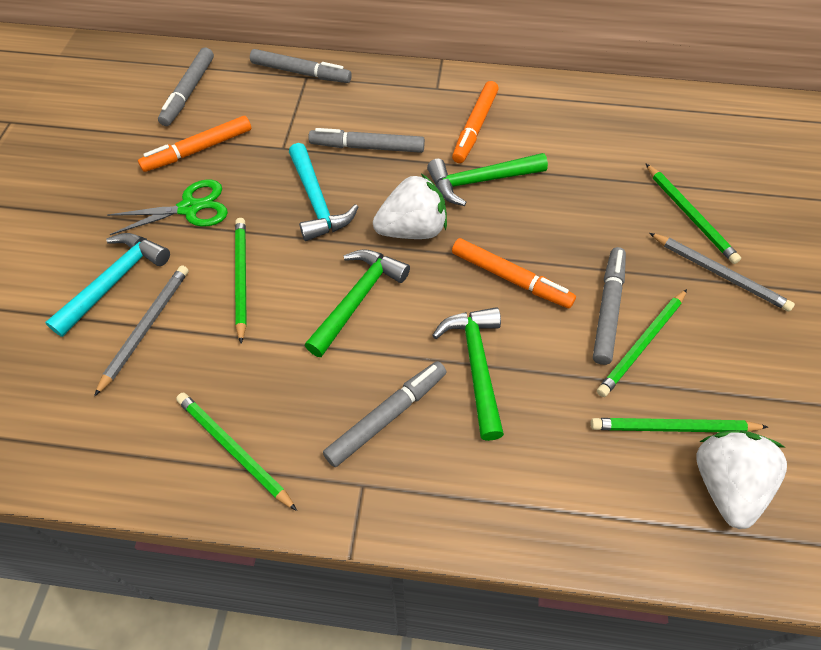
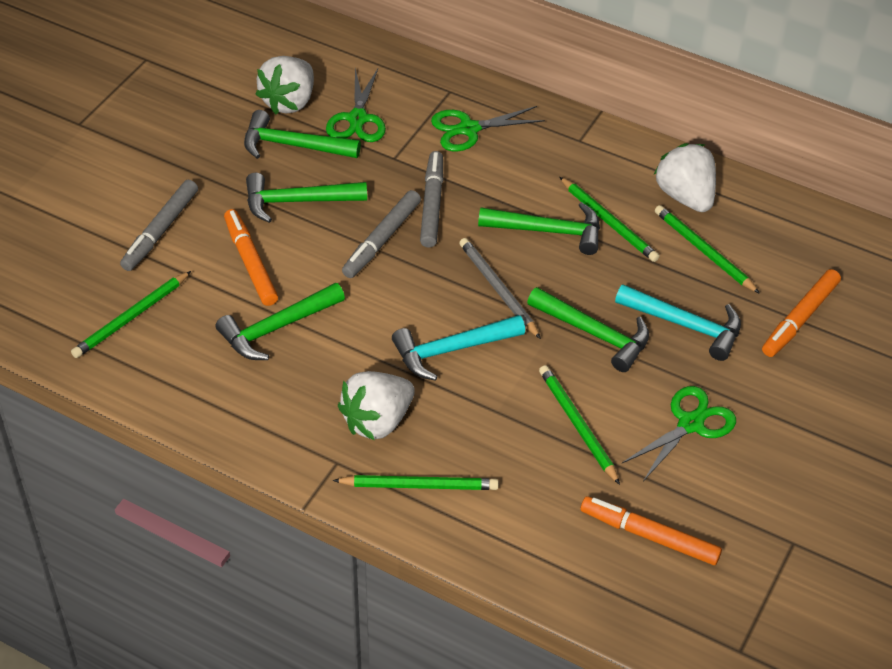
green hammer: 3 -> 5
green scissors: 1 -> 3
grey marker: 5 -> 3
grey pencil: 2 -> 1
white strawberry: 2 -> 3

